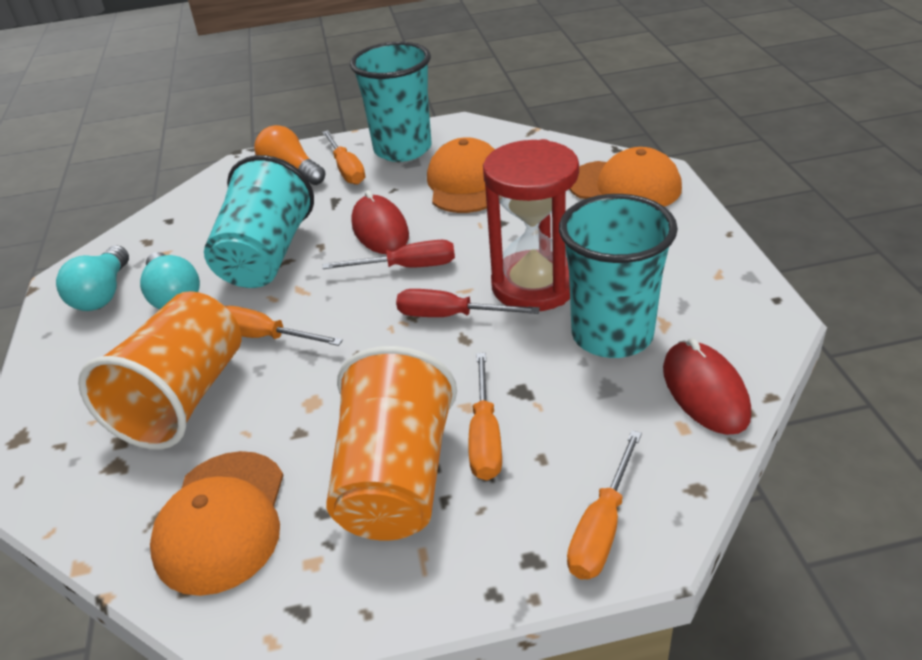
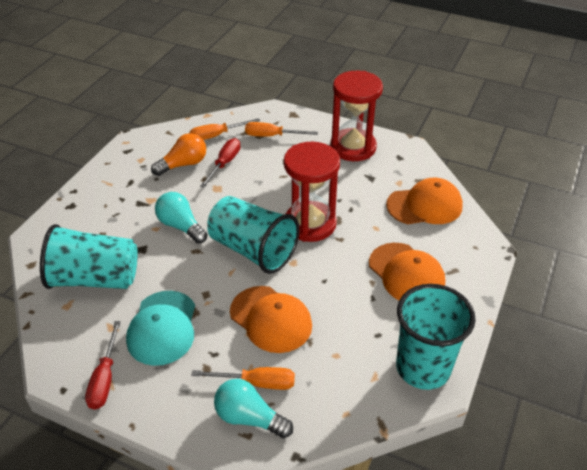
orange cup: 2 -> 0
orange screwdriver: 4 -> 3
red hourglass: 1 -> 2
red mouse: 2 -> 0
turquoise cap: 0 -> 1

